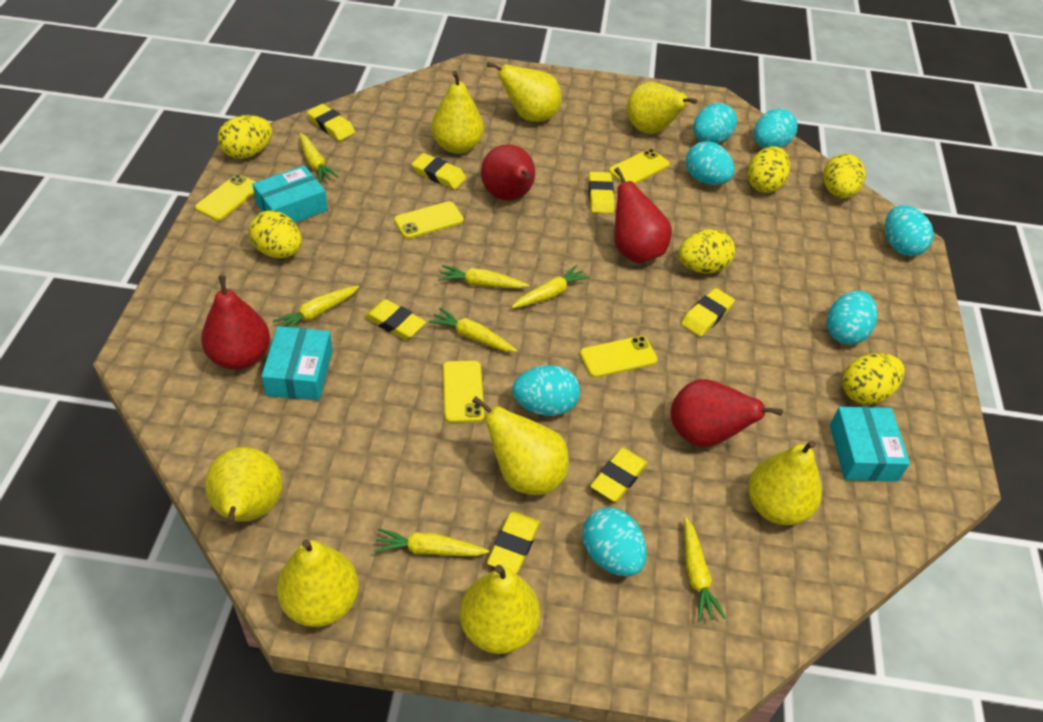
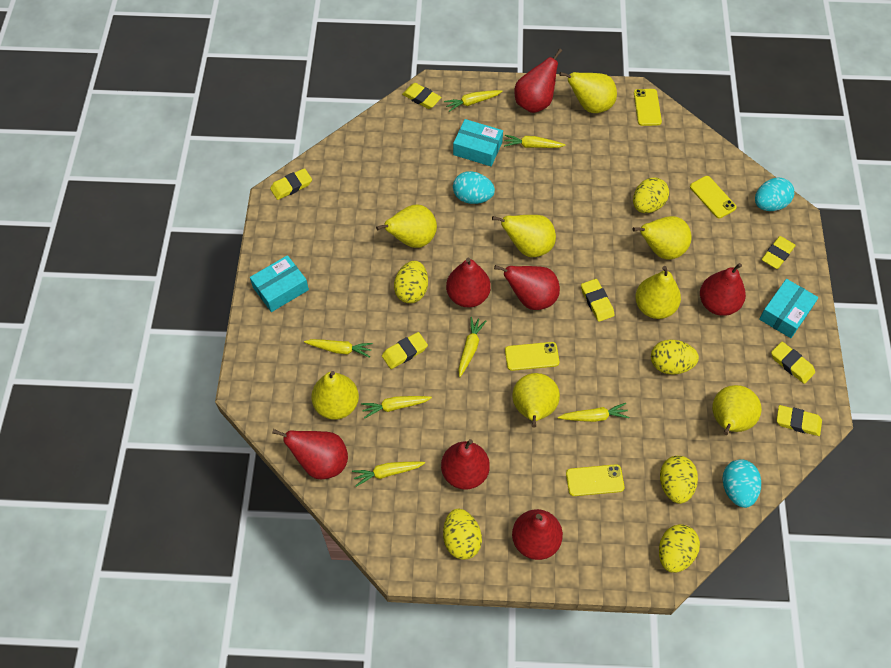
red pear: 4 -> 7
turquoise egg: 7 -> 3
yellow phone: 5 -> 4

